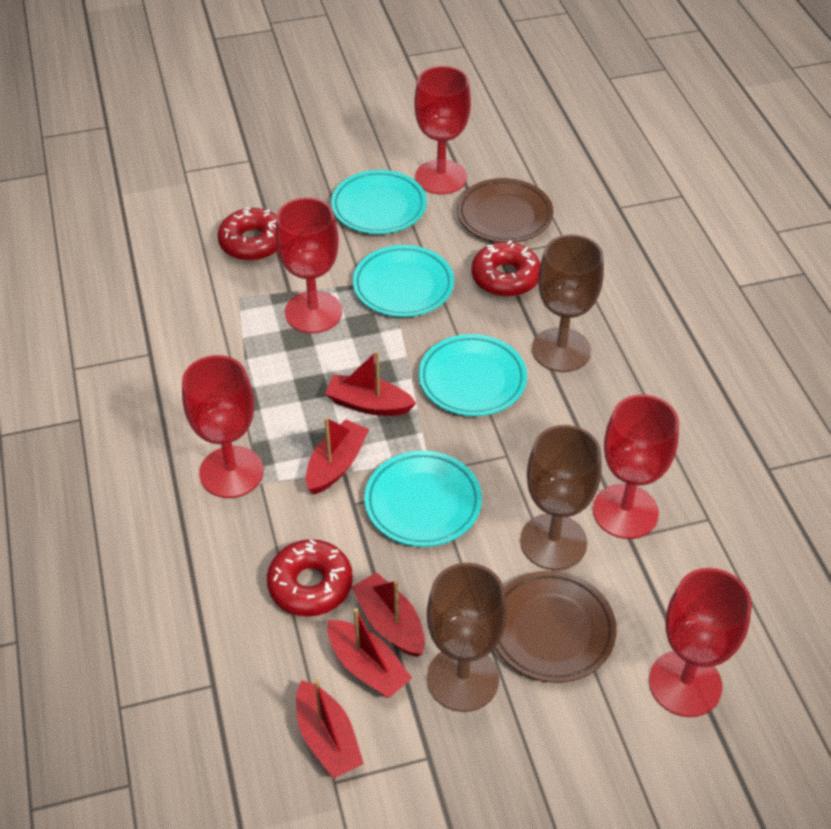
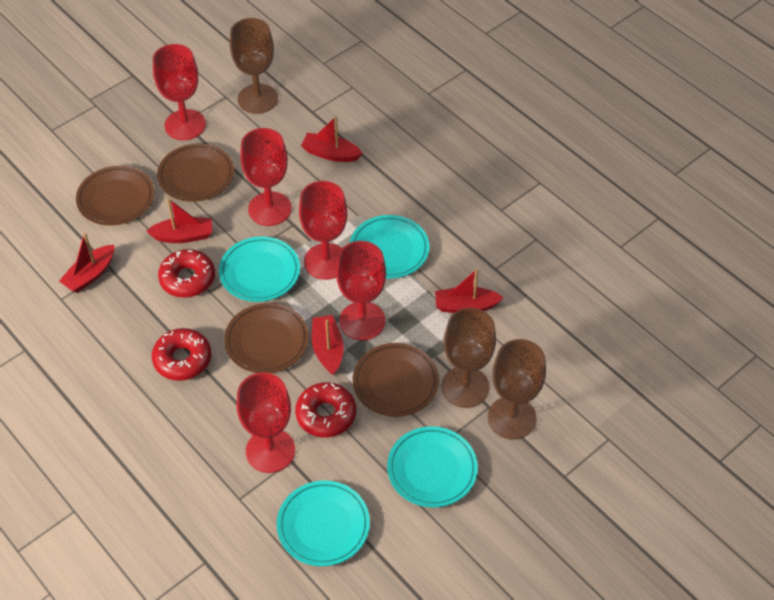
brown plate: 2 -> 4

